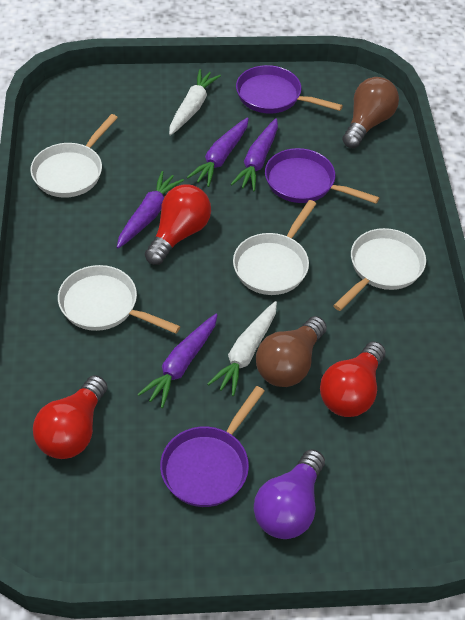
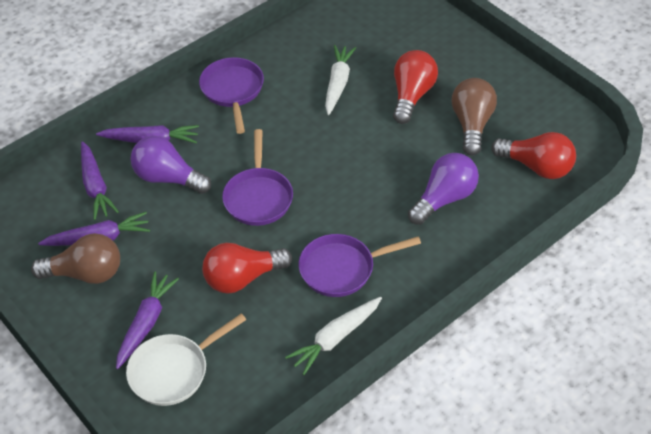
purple light bulb: 1 -> 2
white pan: 4 -> 1

